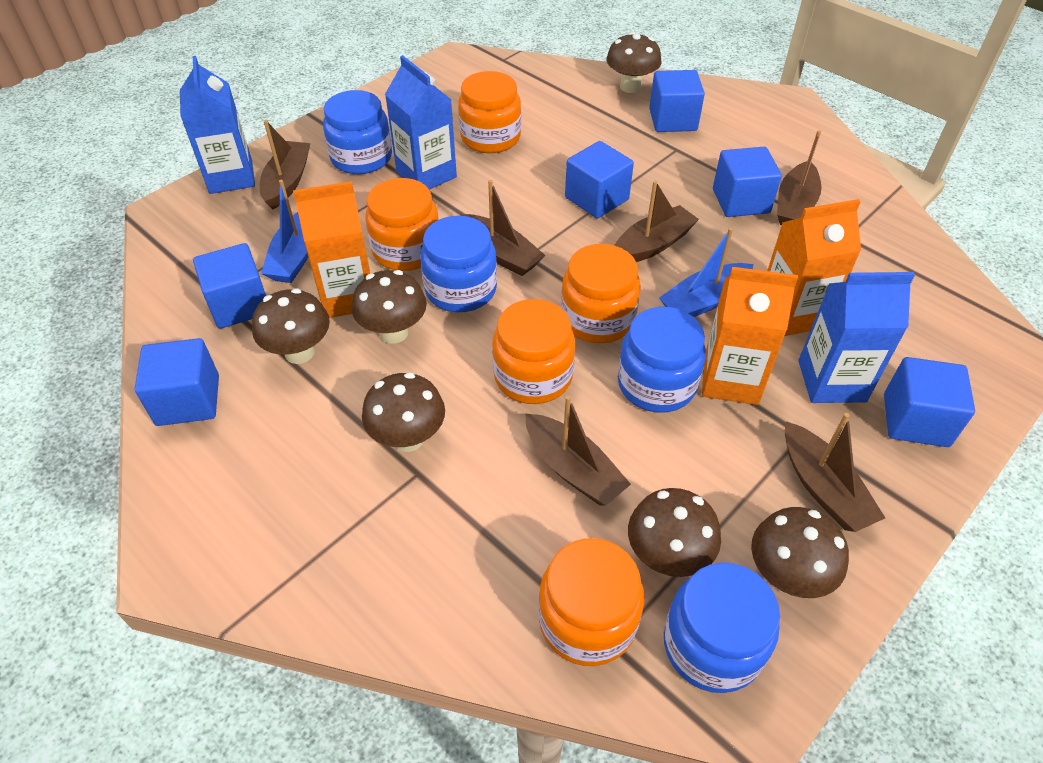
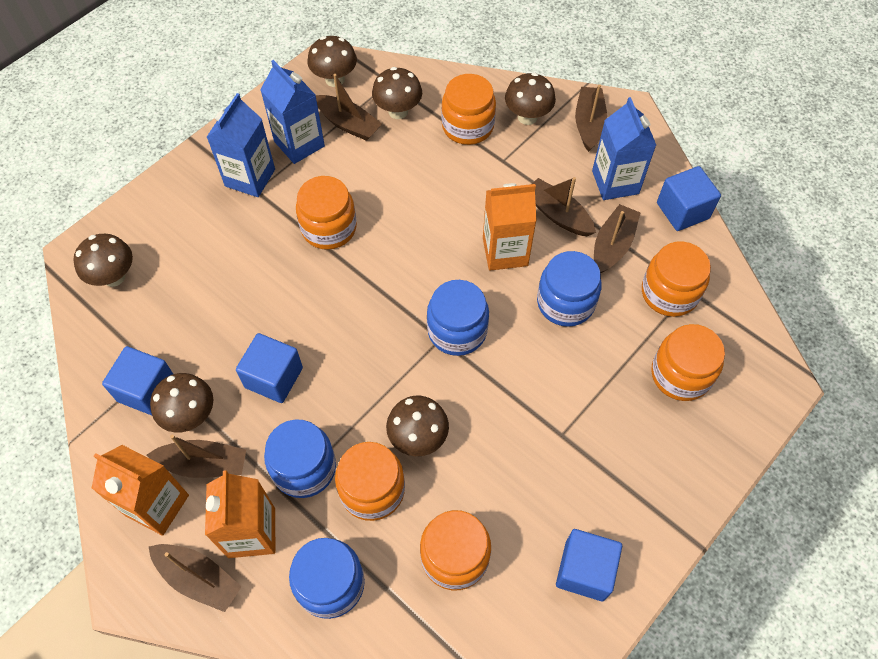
blue boat: 2 -> 0
blue cube: 6 -> 4
orange jar: 5 -> 6

